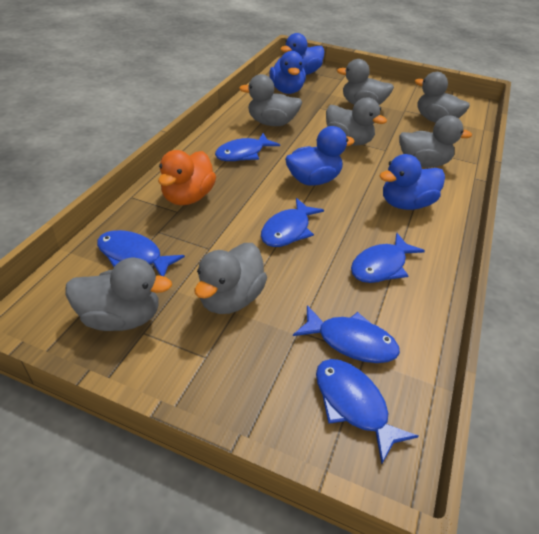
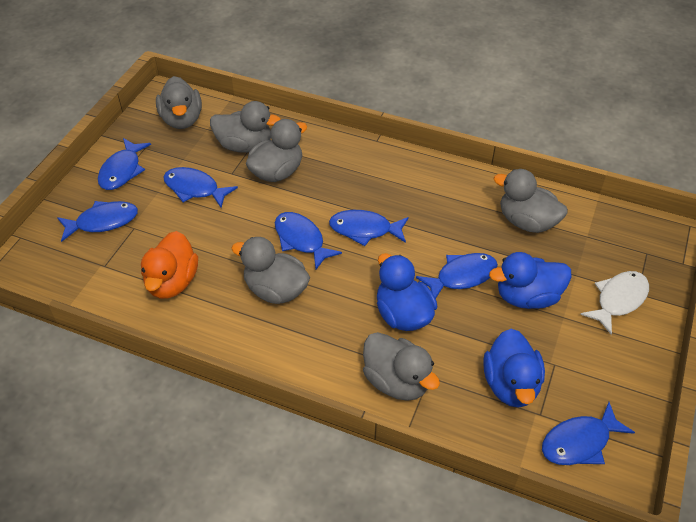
blue duck: 4 -> 3
blue fish: 6 -> 7
grey duck: 7 -> 6
white fish: 0 -> 1

